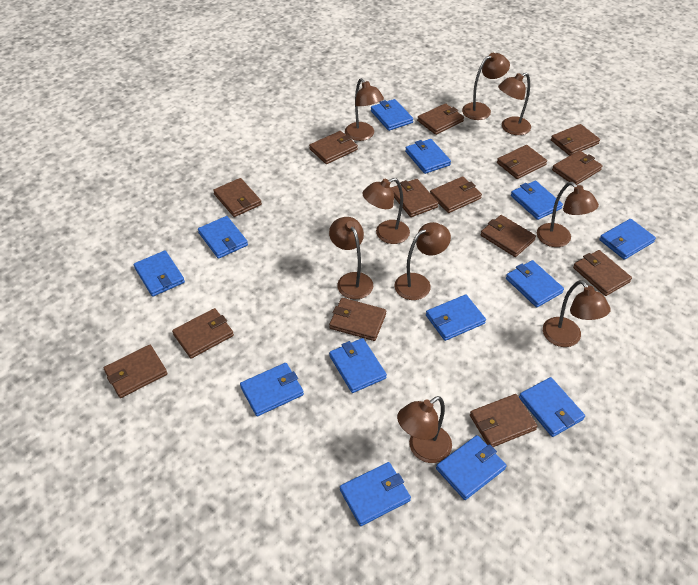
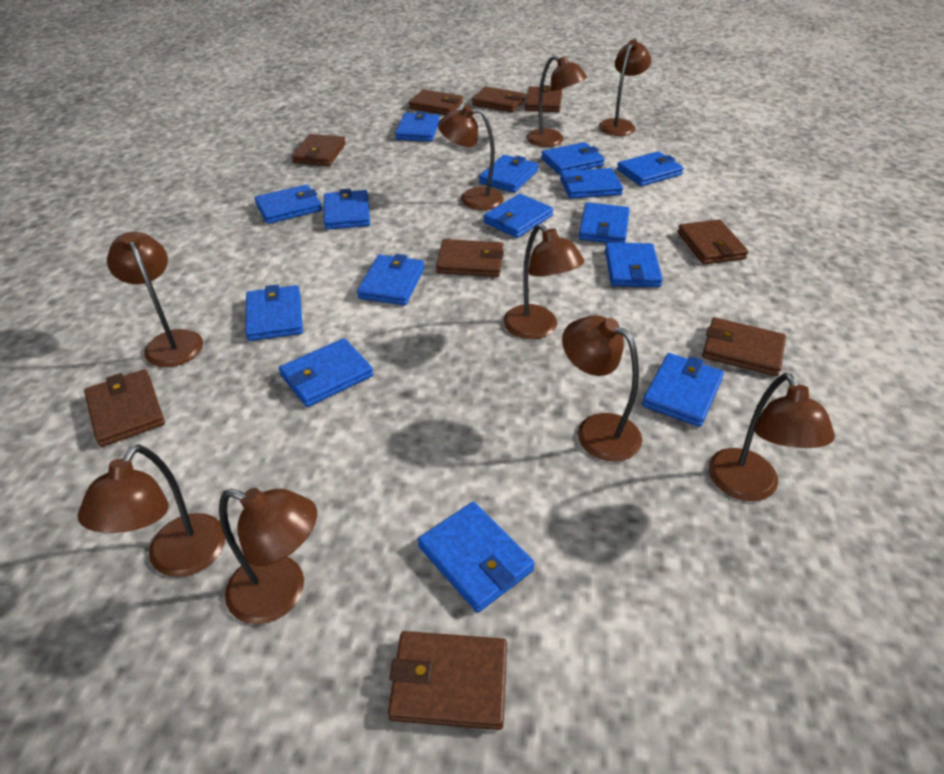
blue wallet: 13 -> 15
brown wallet: 14 -> 9

